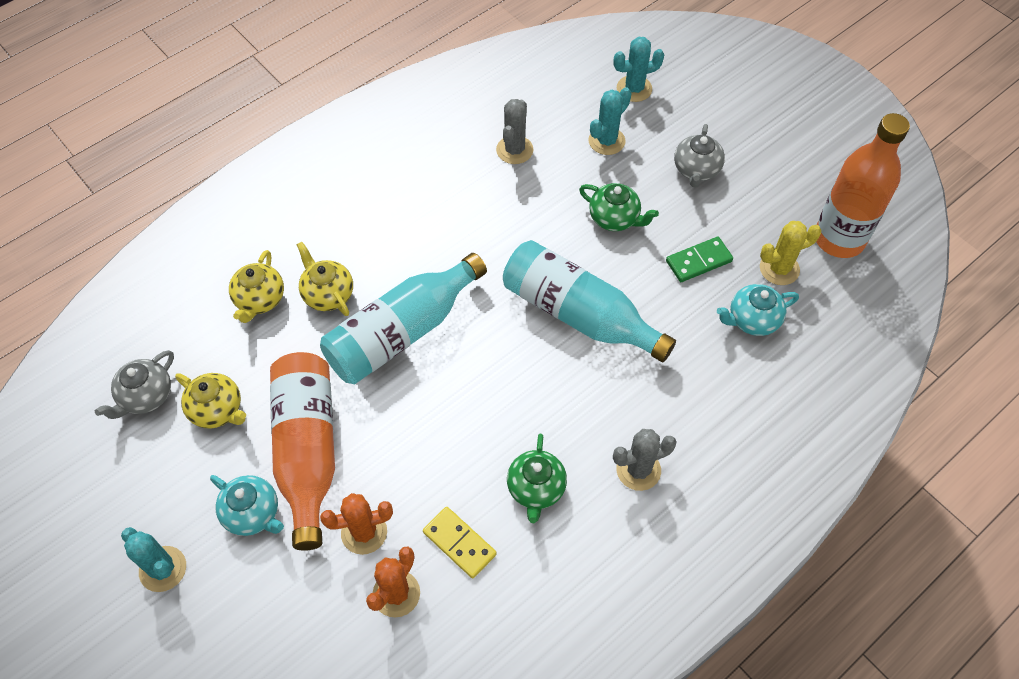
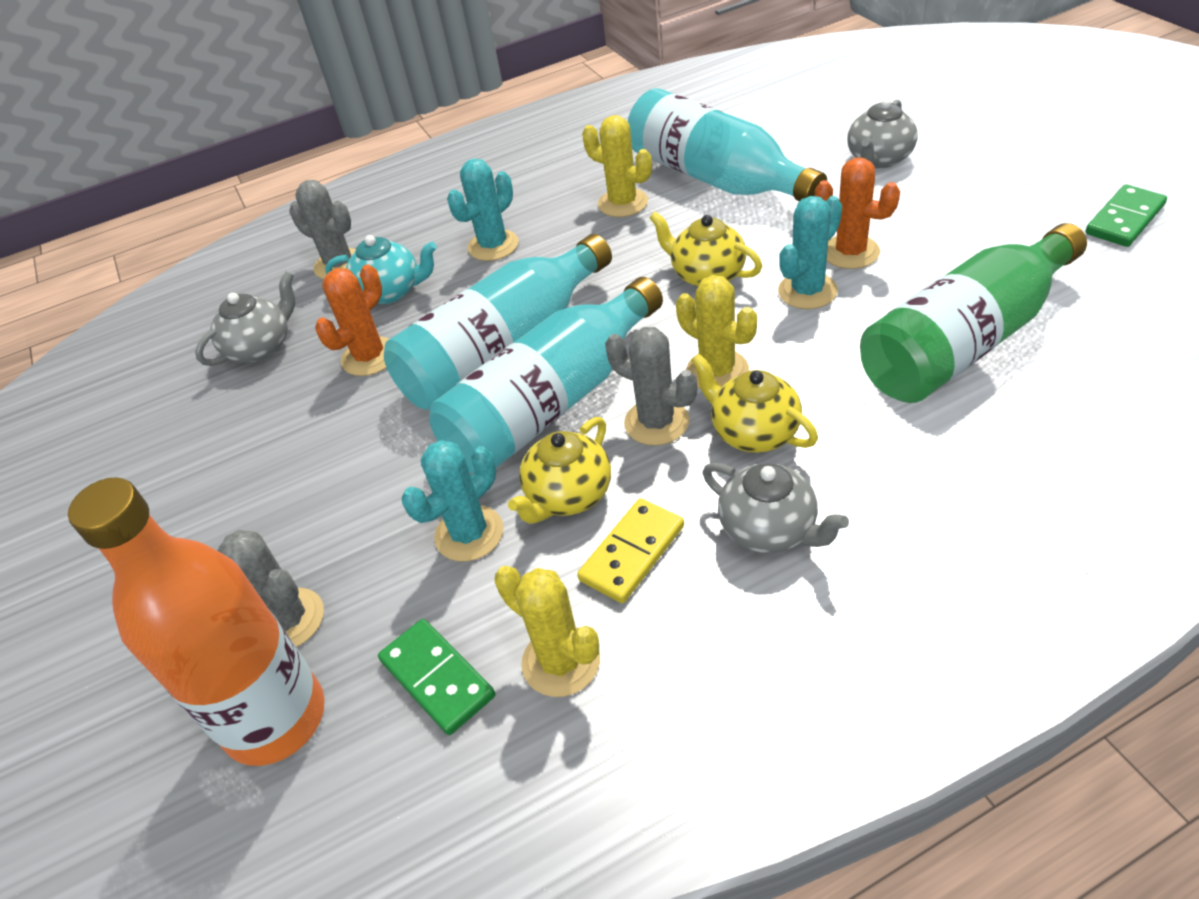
green bottle: 0 -> 1
green domino: 1 -> 2
green teapot: 2 -> 0
grey cactus: 2 -> 3
grey teapot: 2 -> 3
orange bottle: 2 -> 1
turquoise bottle: 2 -> 3
turquoise teapot: 2 -> 1
yellow cactus: 1 -> 3

